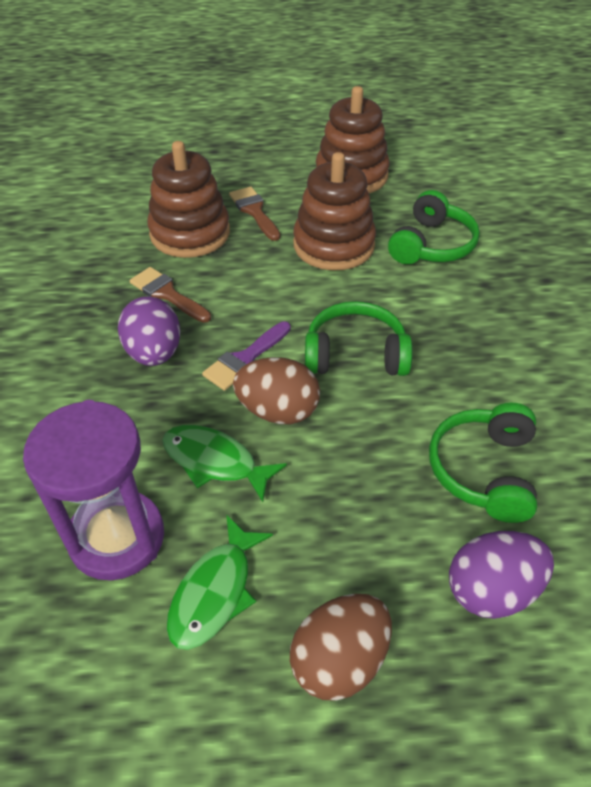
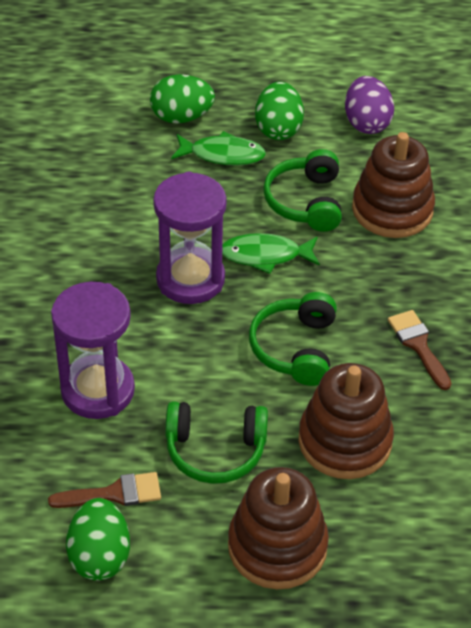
brown egg: 2 -> 0
green egg: 0 -> 3
purple brush: 1 -> 0
purple egg: 2 -> 1
purple hourglass: 1 -> 2

